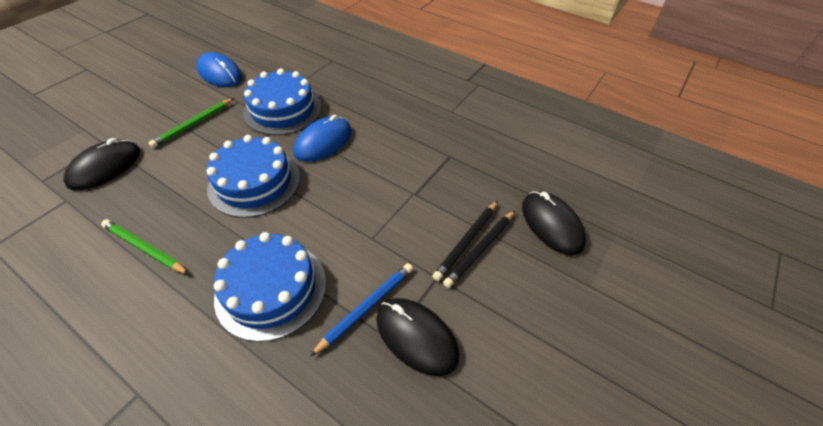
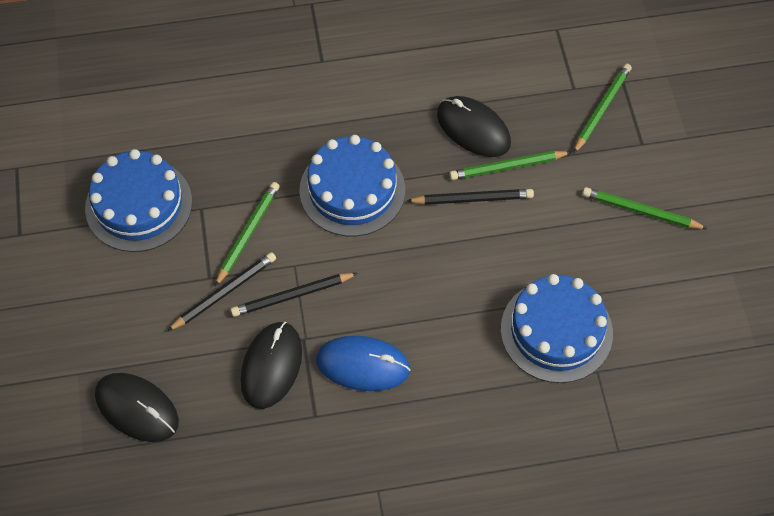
black pencil: 2 -> 3
blue mouse: 2 -> 1
blue pencil: 1 -> 0
green pencil: 2 -> 4

